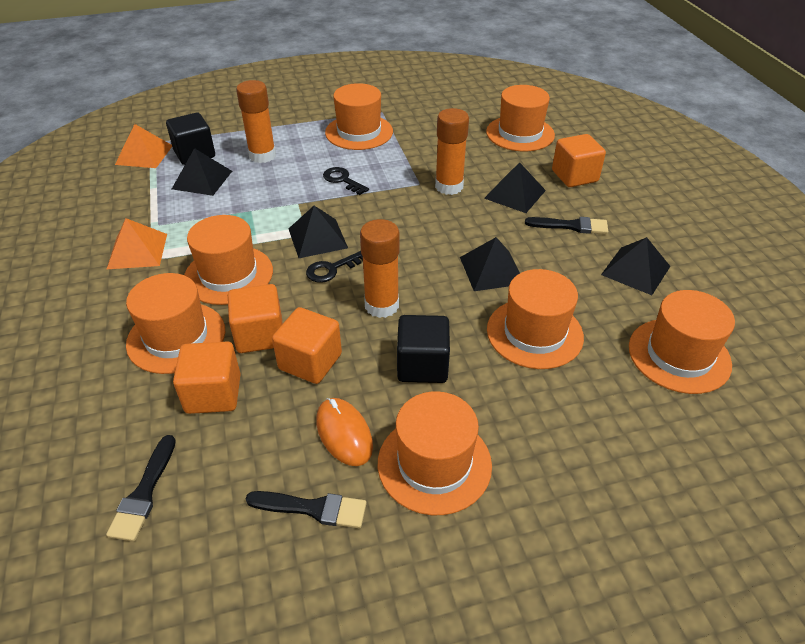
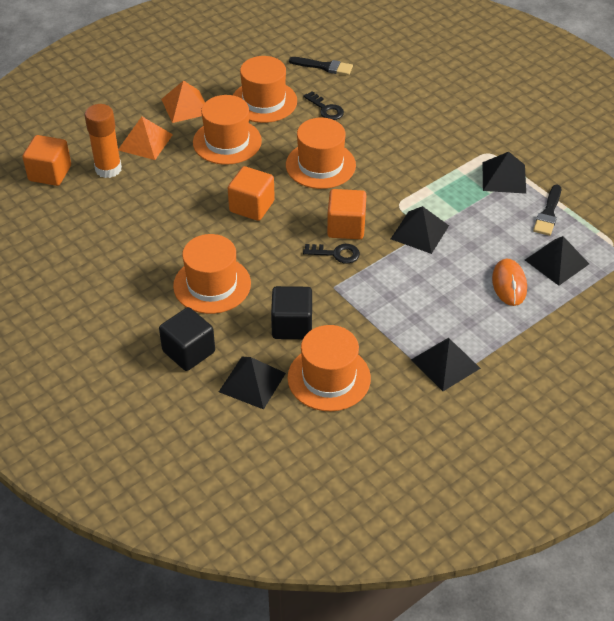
black brush: 3 -> 2
orange cube: 4 -> 3
orange glue stick: 3 -> 1
orange hat: 7 -> 5

